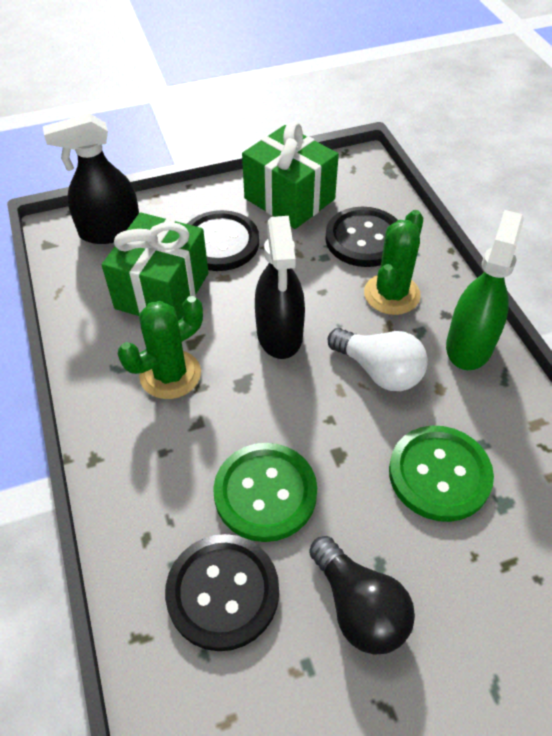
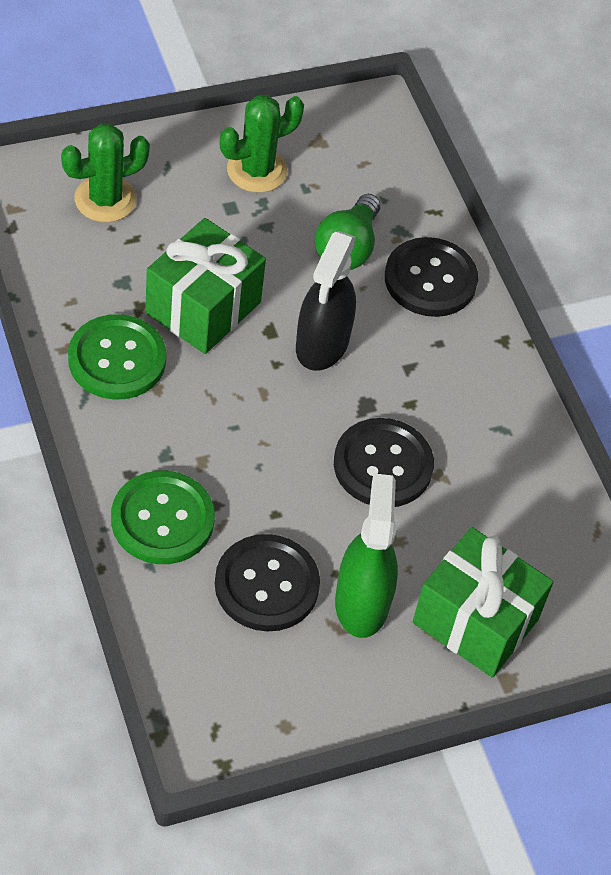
black light bulb: 1 -> 0
black spray bottle: 2 -> 1
green light bulb: 0 -> 1
white light bulb: 1 -> 0

